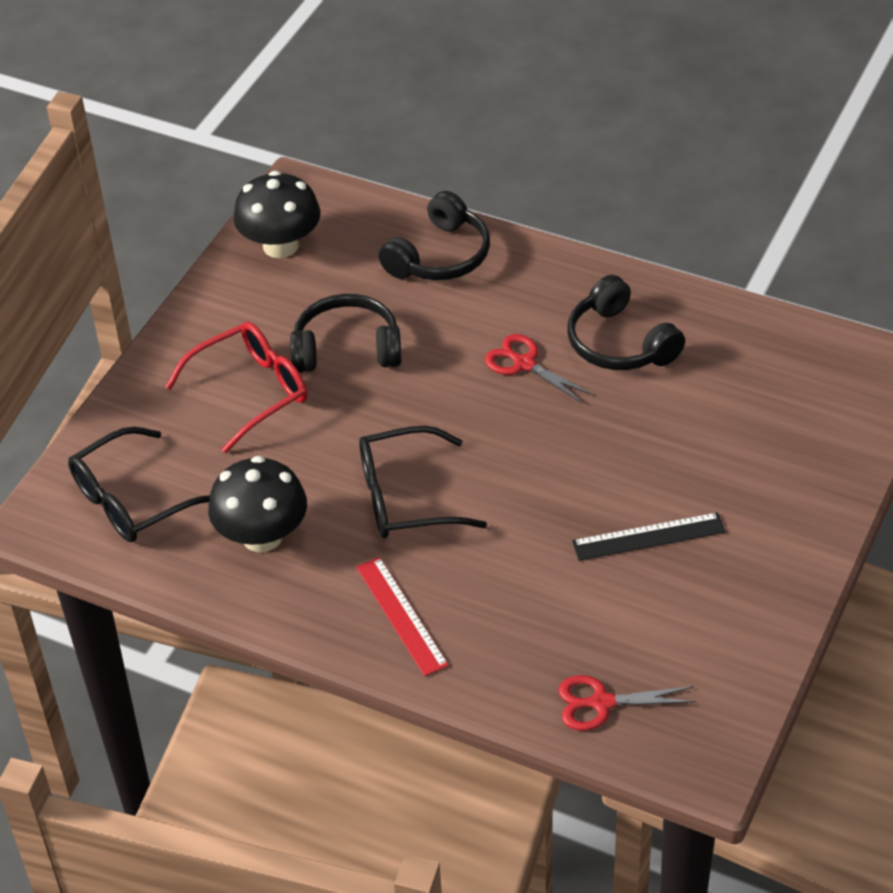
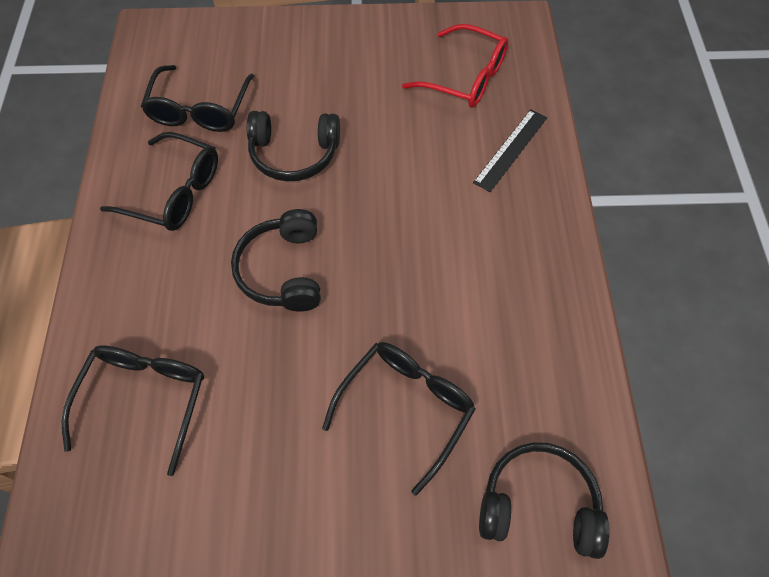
black glasses: 2 -> 4
black mushroom: 2 -> 0
red ruler: 1 -> 0
red scissors: 2 -> 0

